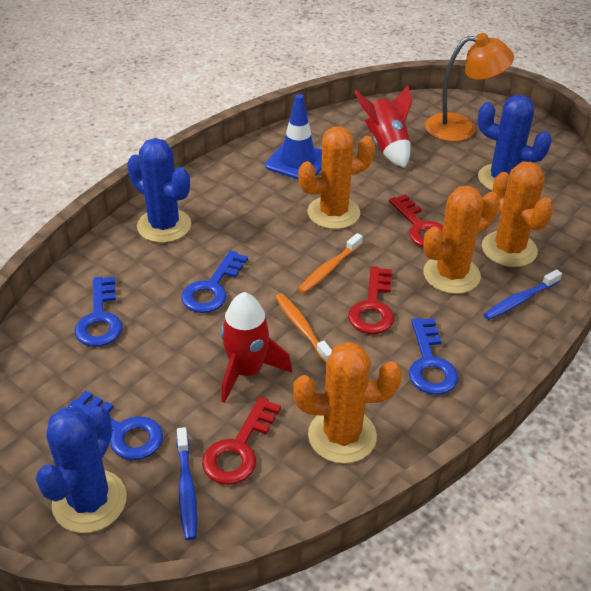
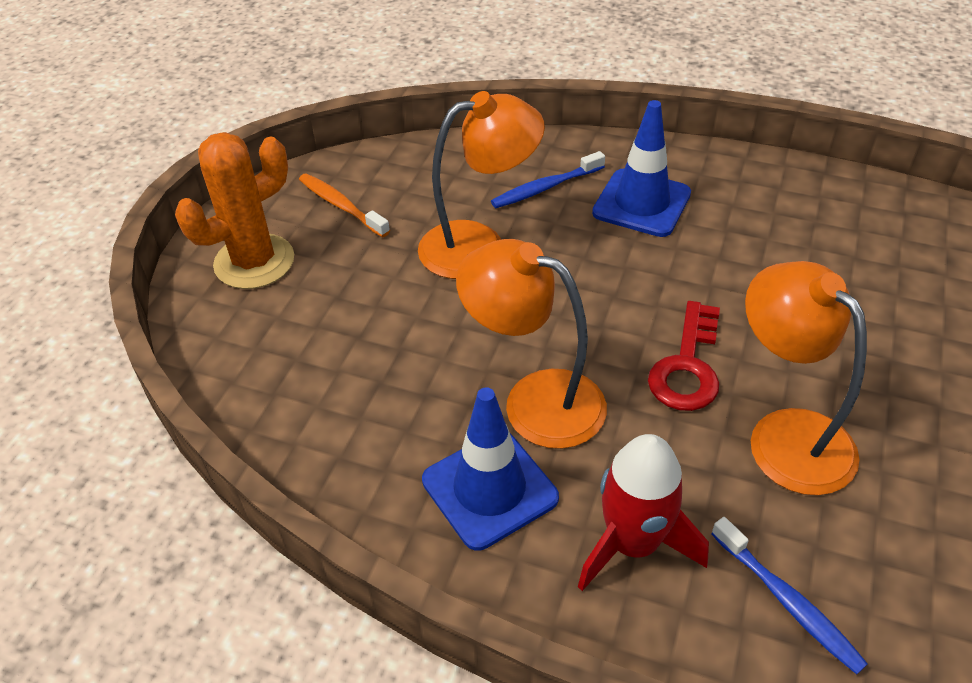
blue cactus: 3 -> 0
blue key: 4 -> 0
blue traffic cone: 1 -> 2
orange cactus: 4 -> 1
orange lamp: 1 -> 3
orange toothbrush: 2 -> 1
red key: 3 -> 1
red rocket: 2 -> 1

